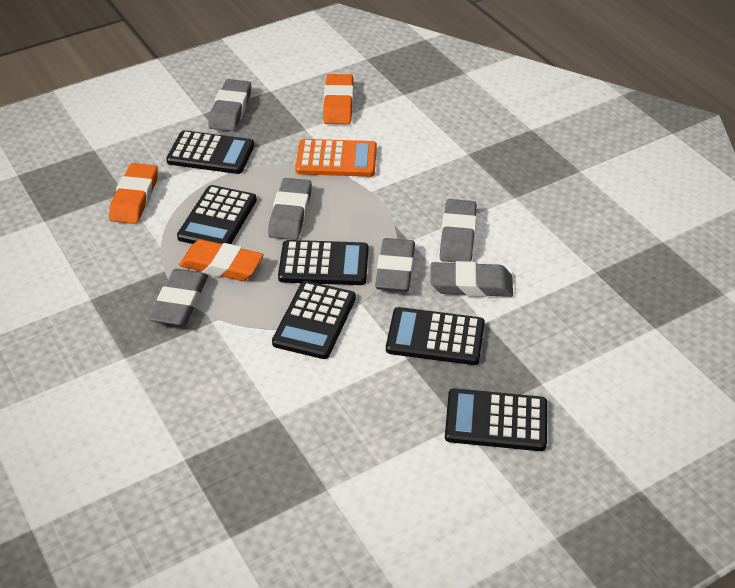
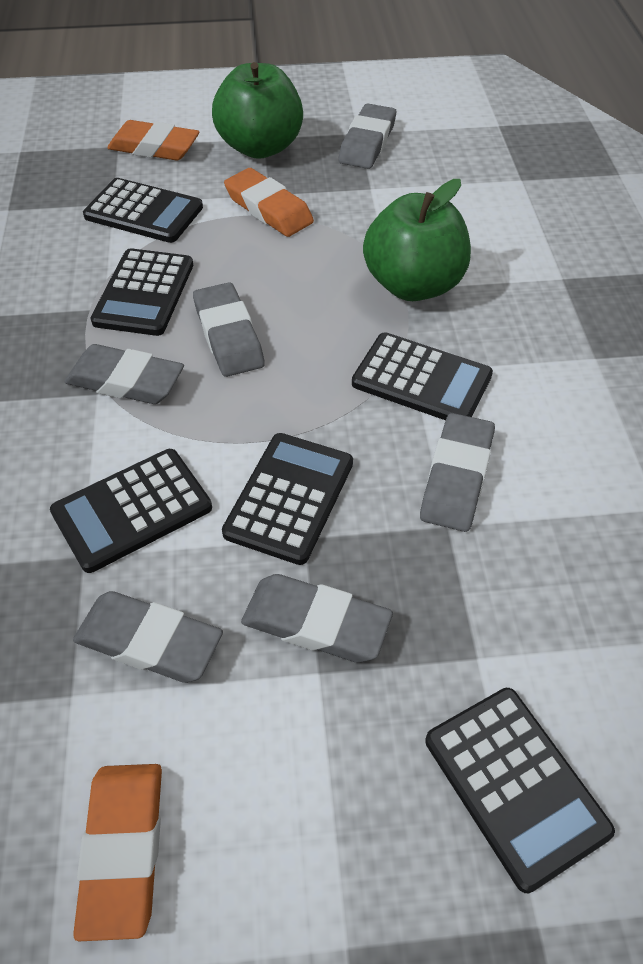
green apple: 0 -> 2
orange calculator: 1 -> 0

